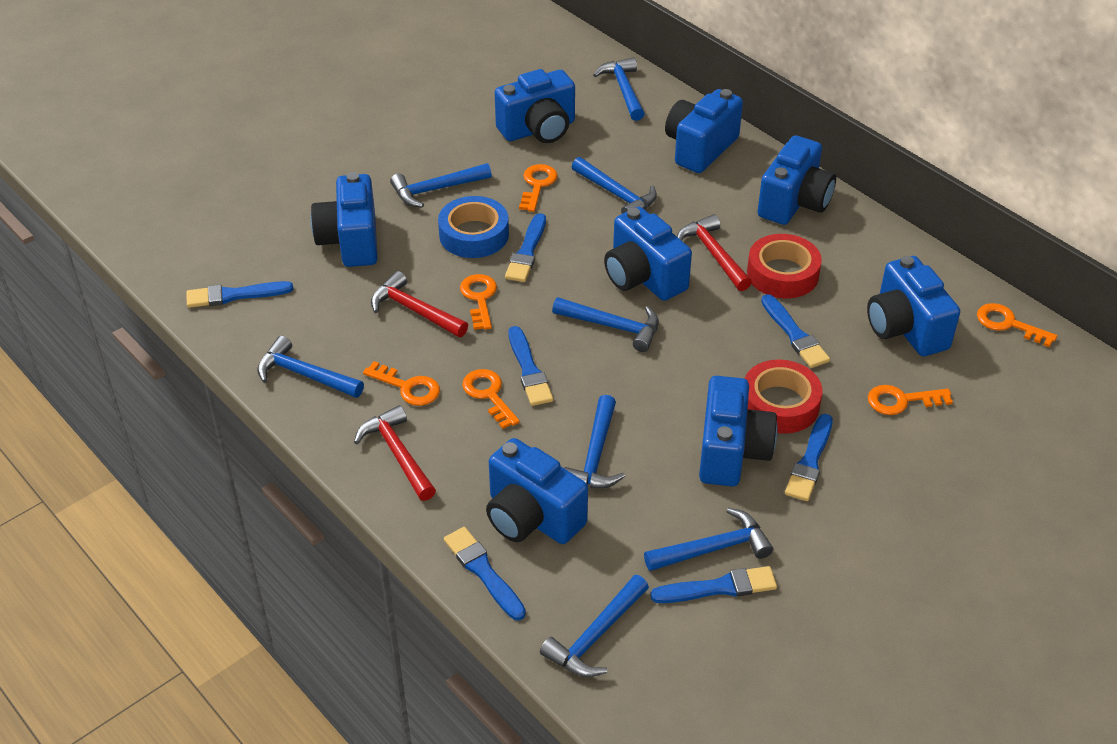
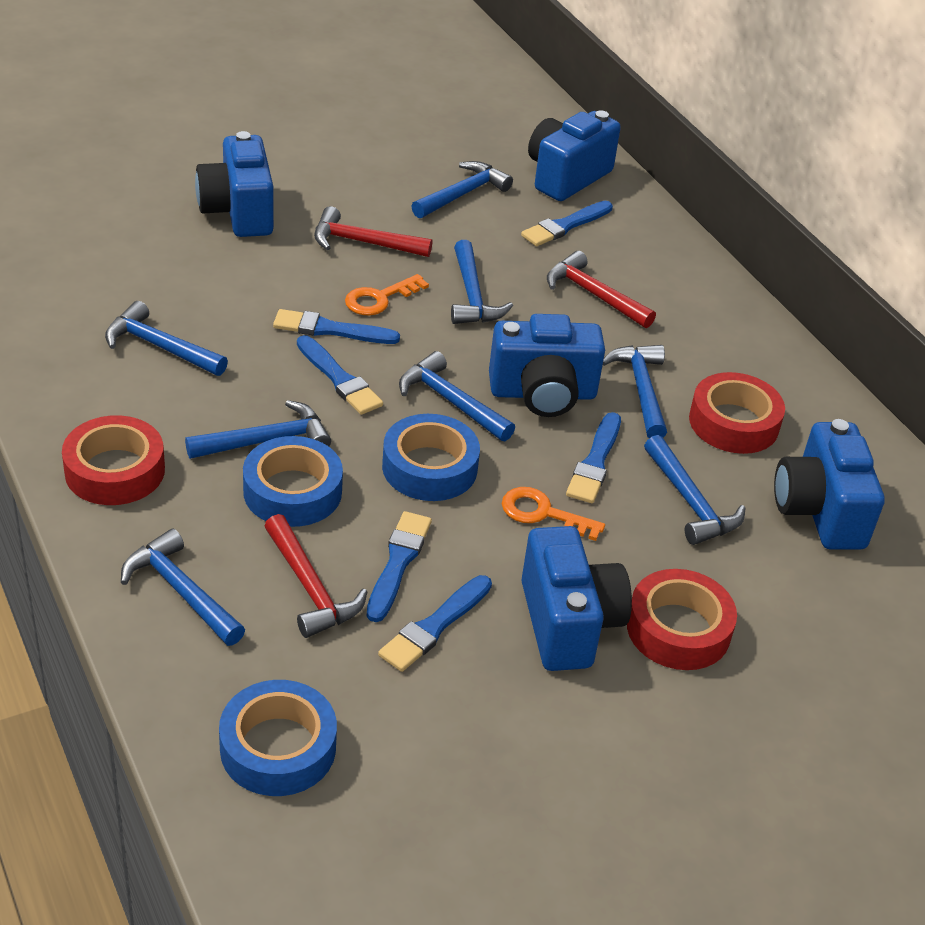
blue brush: 7 -> 6
blue camera: 8 -> 5
blue tape: 1 -> 3
orange key: 6 -> 2
red tape: 2 -> 3

